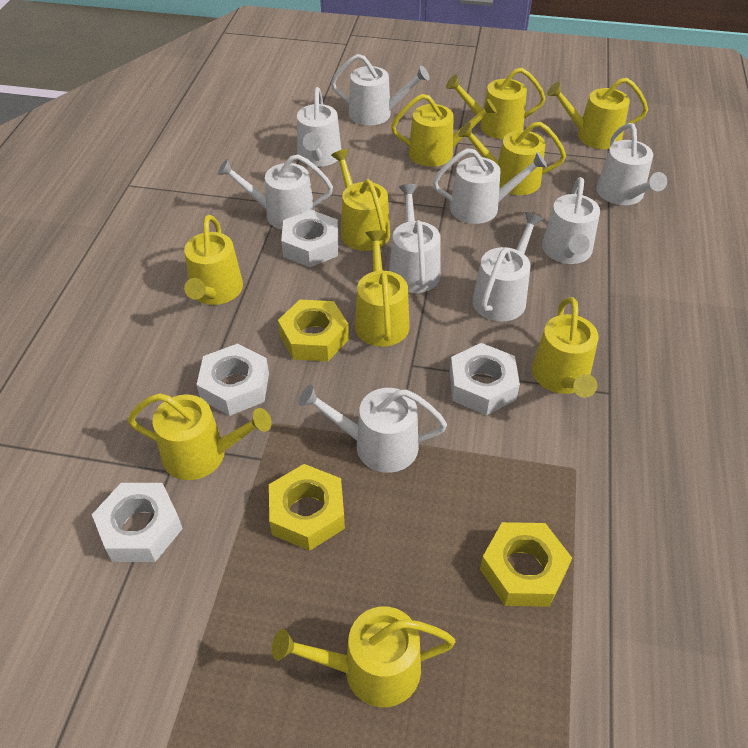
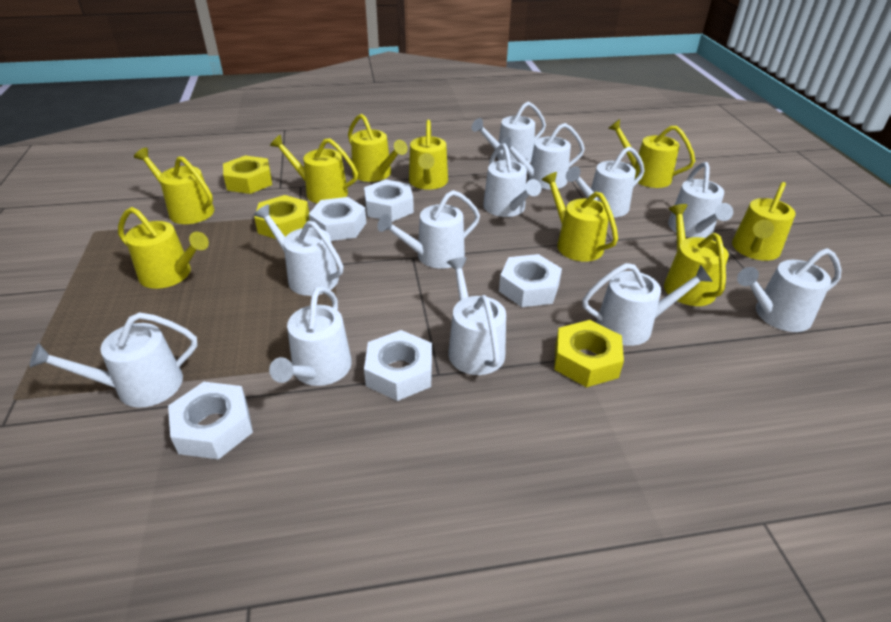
white nut: 4 -> 5
white watering can: 9 -> 12
yellow watering can: 10 -> 9

